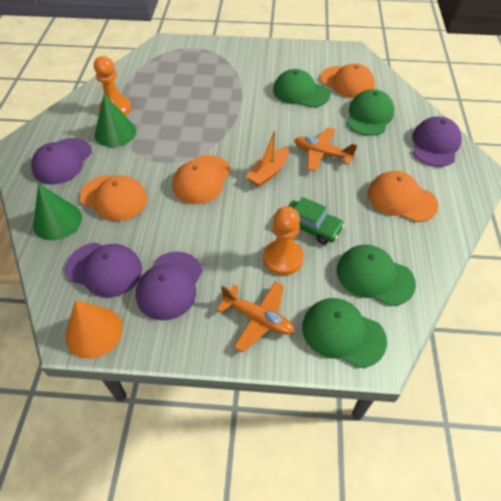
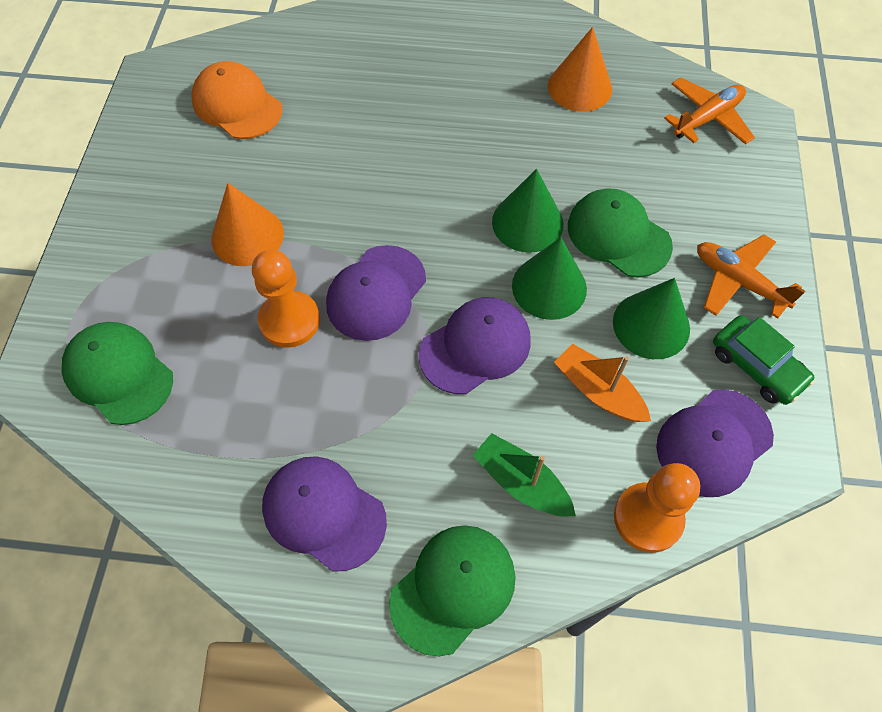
green boat: 0 -> 1
green cap: 4 -> 3
green cone: 2 -> 3
orange cap: 4 -> 1
orange cone: 1 -> 2

